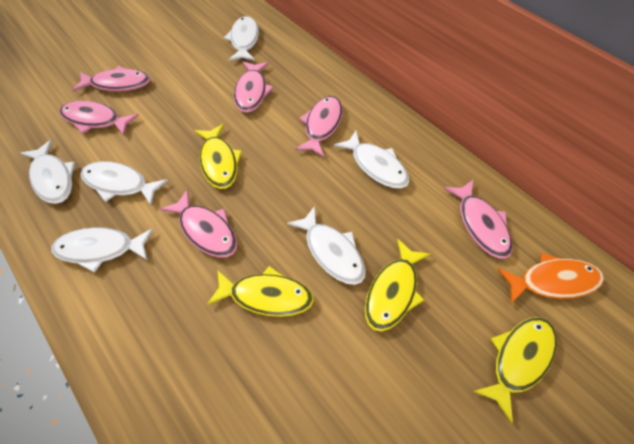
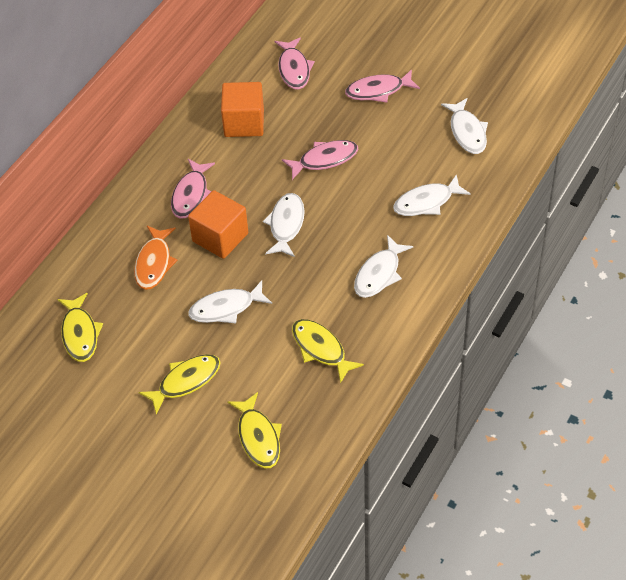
orange cube: 0 -> 2
pink fish: 6 -> 4
white fish: 6 -> 5

